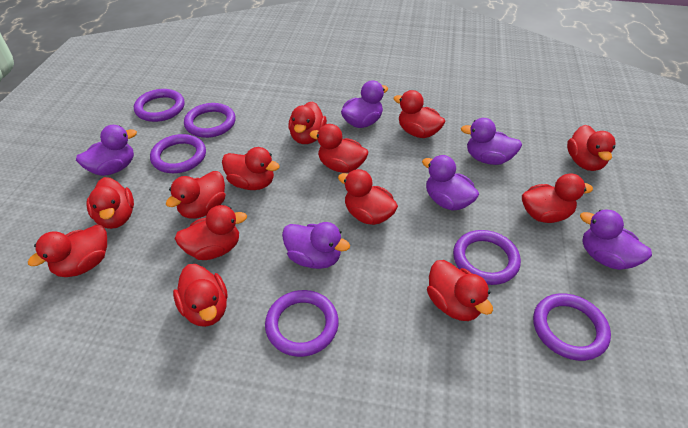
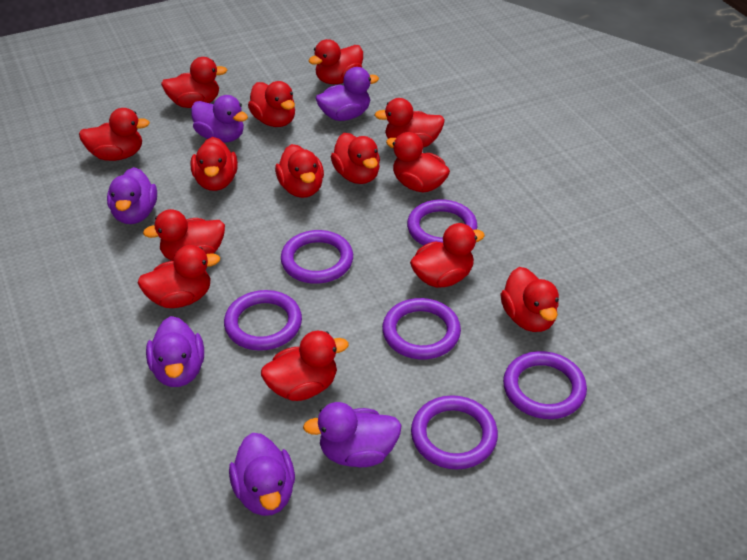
red duck: 13 -> 14

